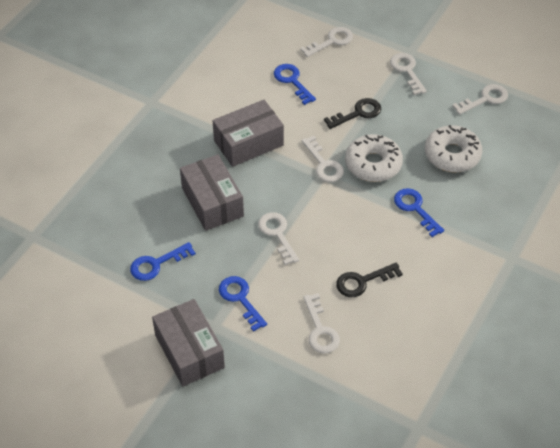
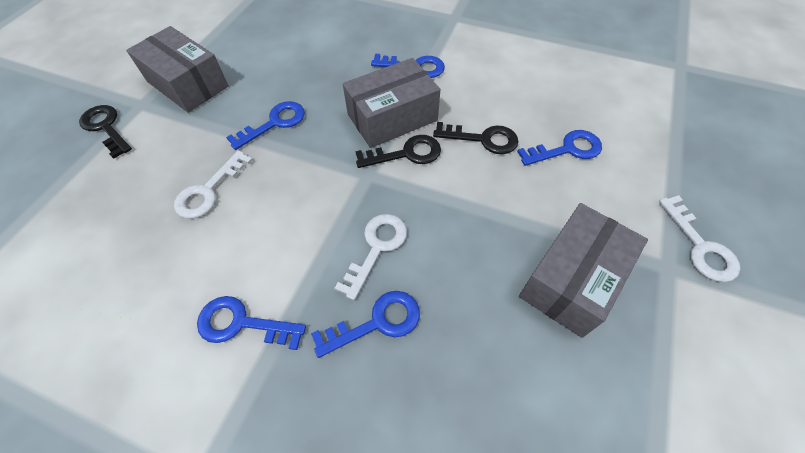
black key: 2 -> 3
blue key: 4 -> 5
white donut: 2 -> 0
white key: 6 -> 3

